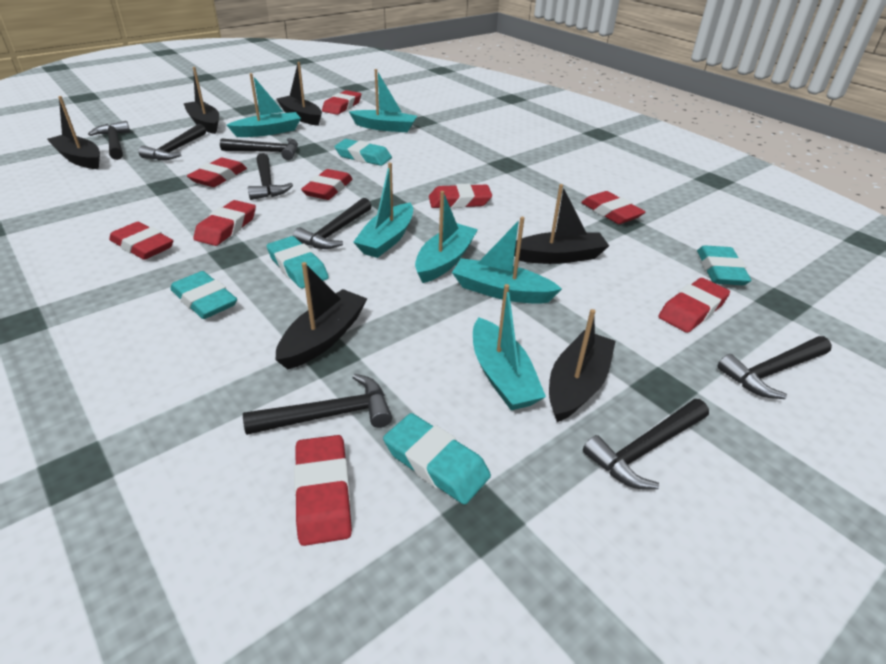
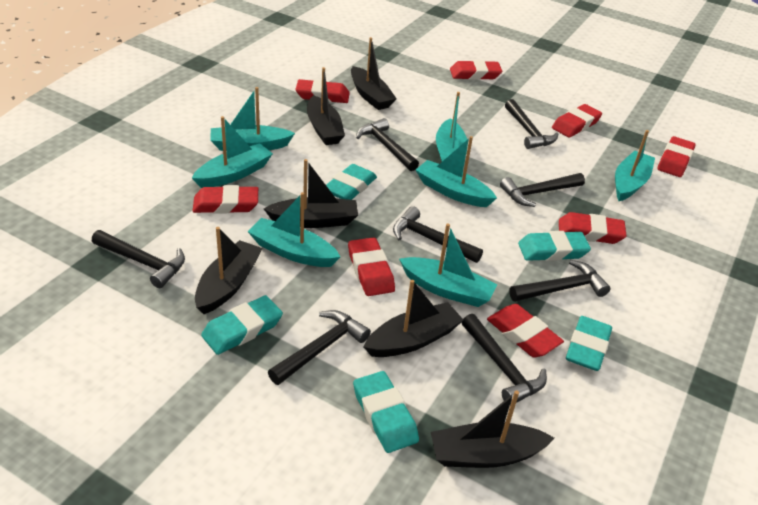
red eraser: 9 -> 8
turquoise boat: 6 -> 7

